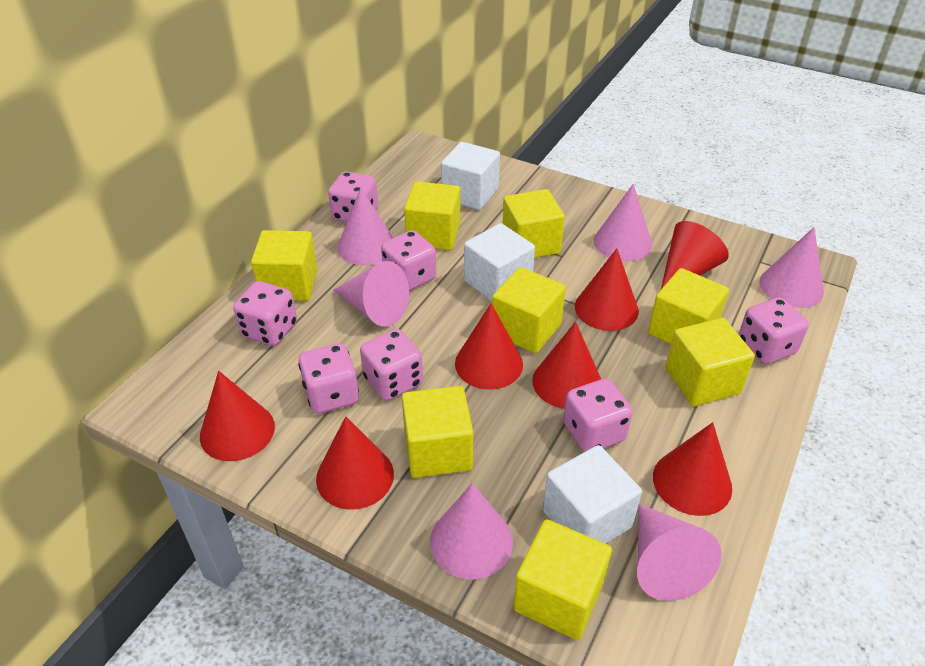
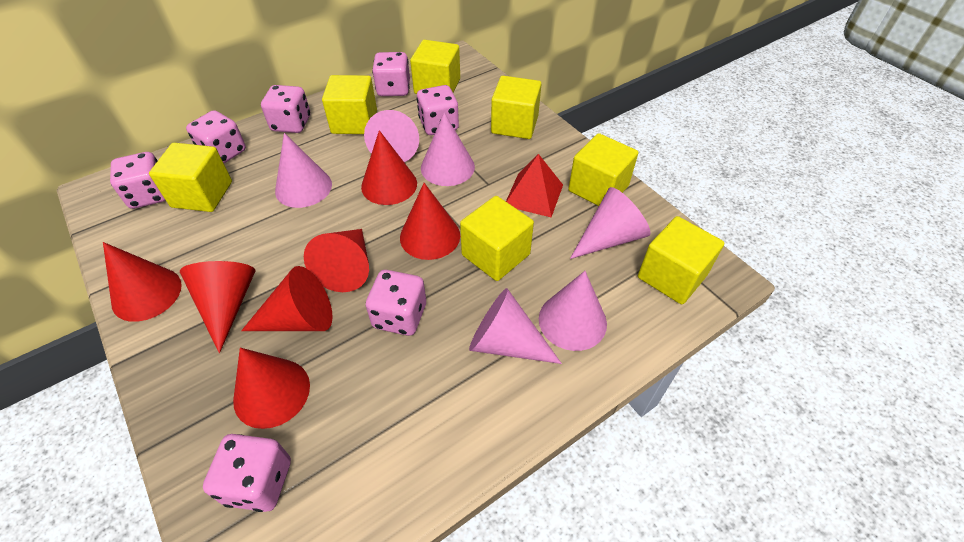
red pyramid: 0 -> 1
white cube: 3 -> 0
yellow cube: 8 -> 7

